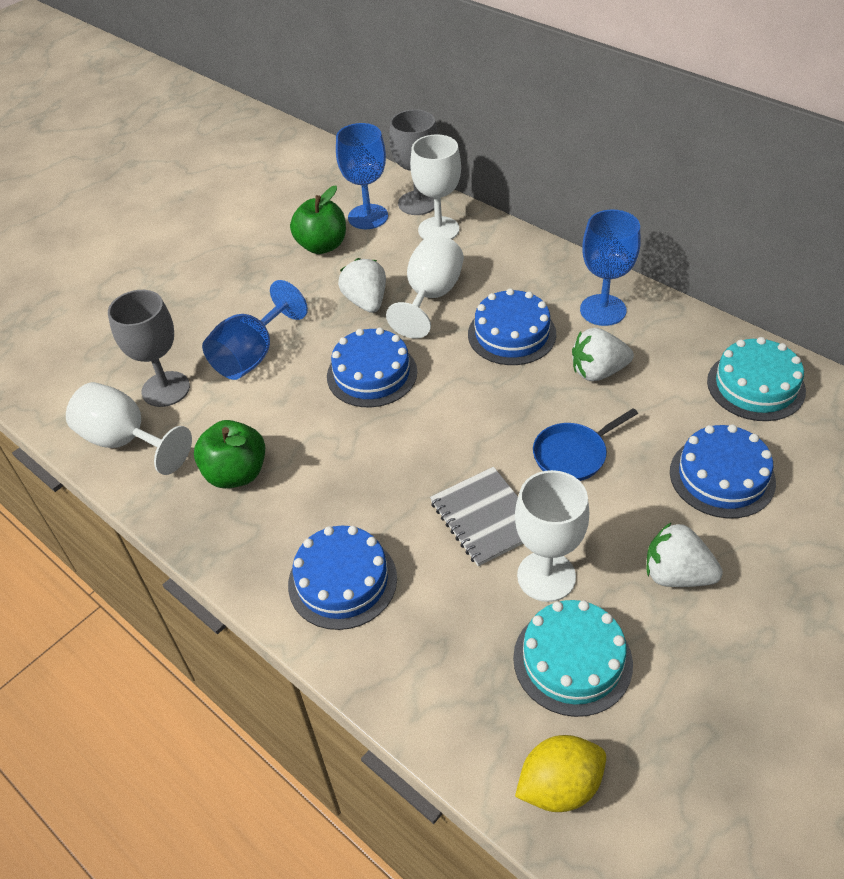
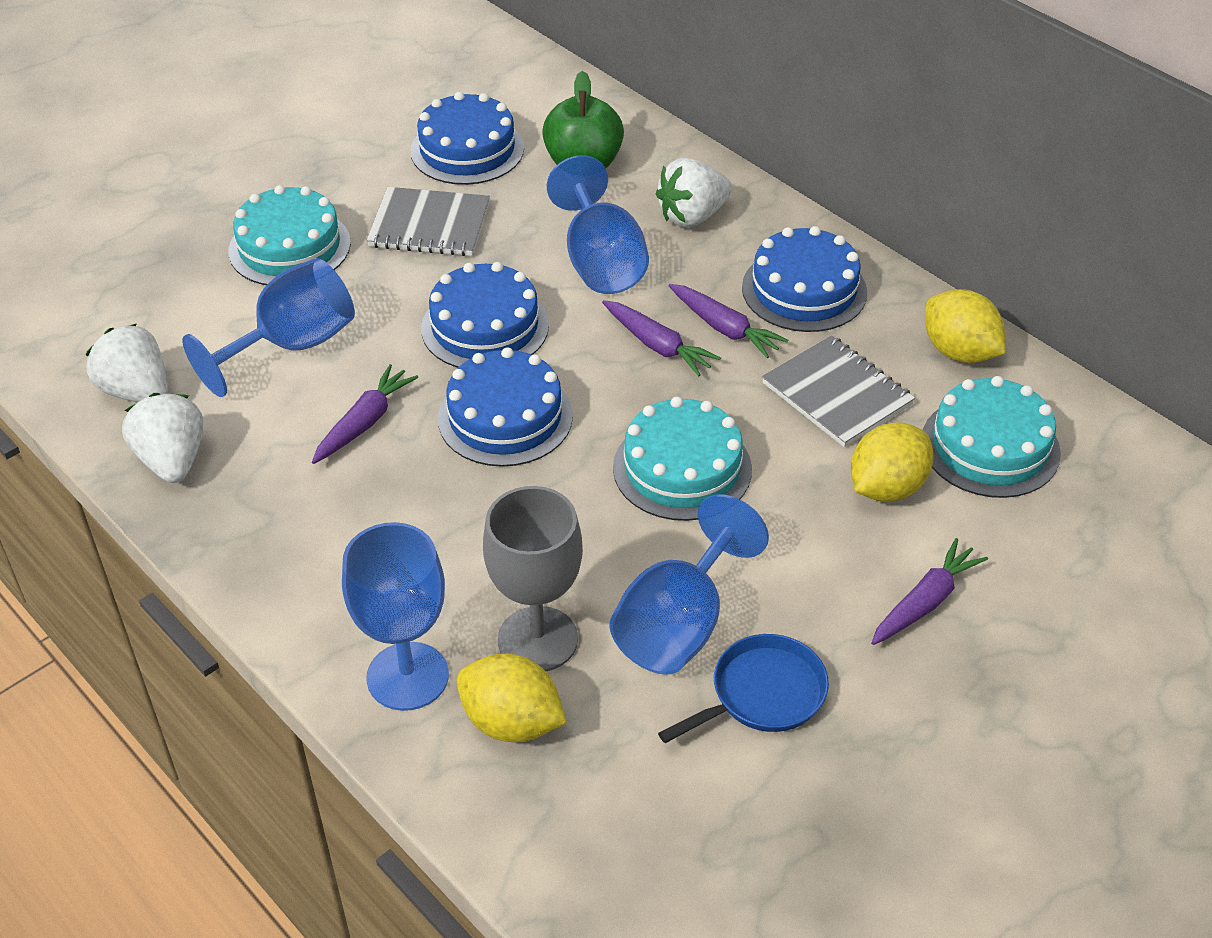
blue goblet: 3 -> 4
green apple: 2 -> 1
grey goblet: 2 -> 1
grey notebook: 1 -> 2
purple carrot: 0 -> 4
turquoise cake: 2 -> 3
white goblet: 4 -> 0
yellow lemon: 1 -> 3

